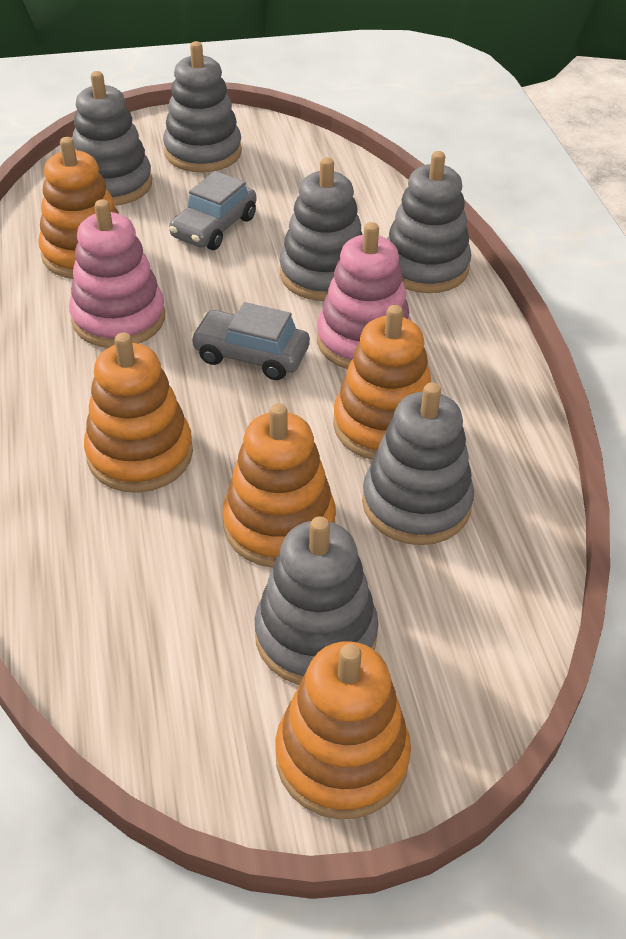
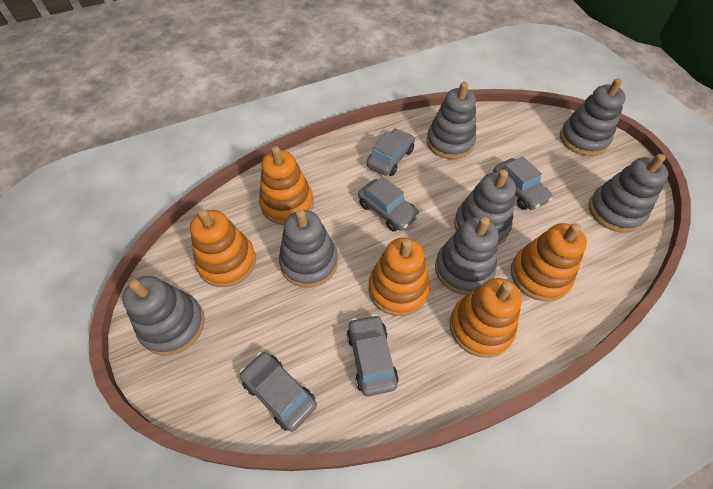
grey car: 2 -> 5
grey stacking toy: 6 -> 7
pink stacking toy: 2 -> 0

